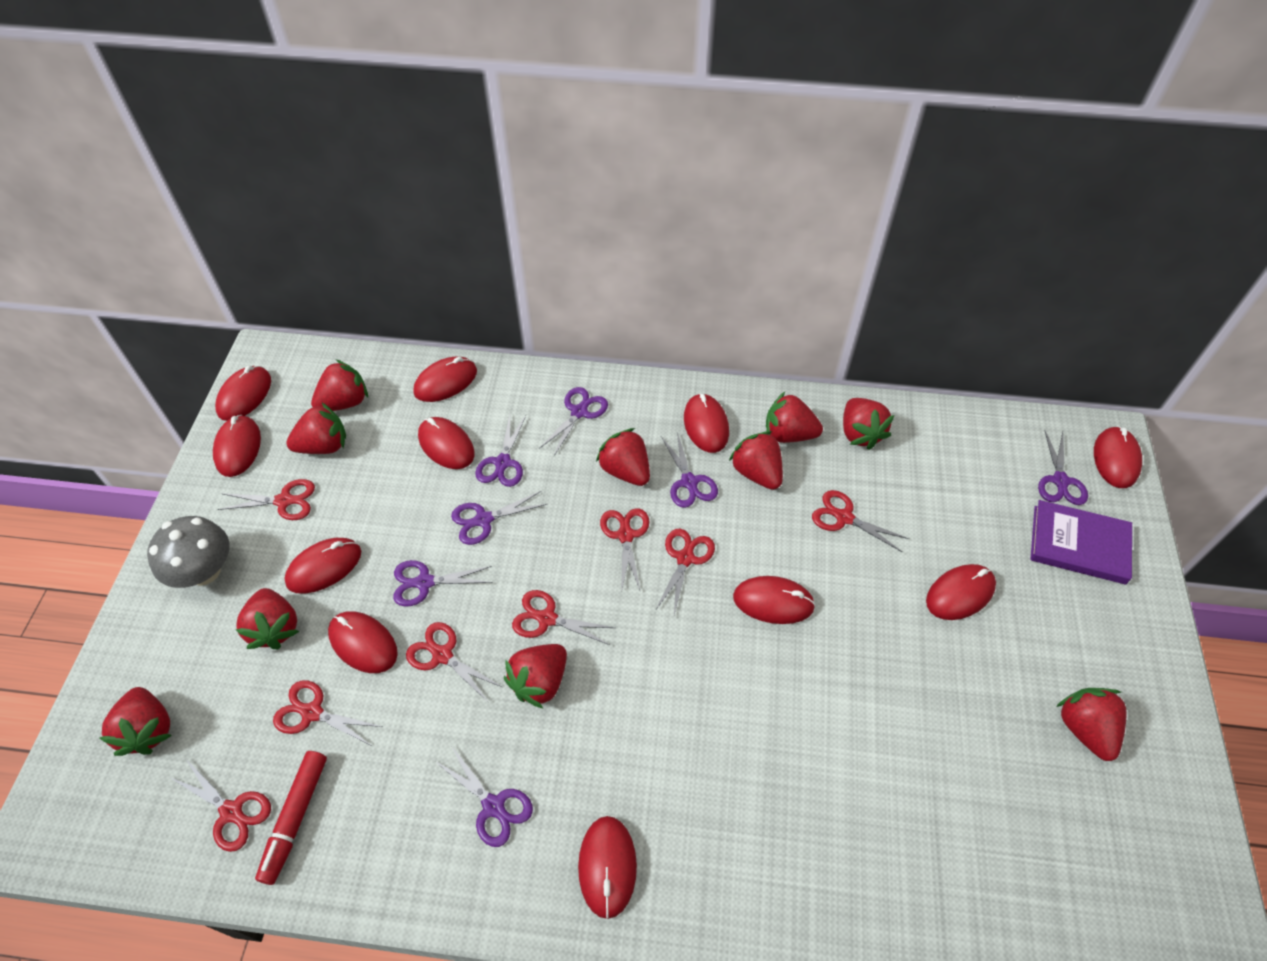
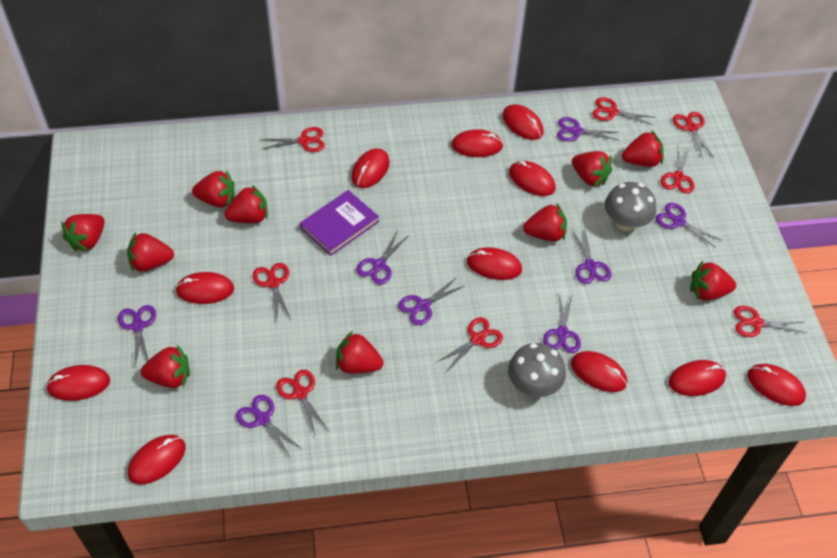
grey mushroom: 1 -> 2
purple scissors: 7 -> 8
red marker: 1 -> 0

